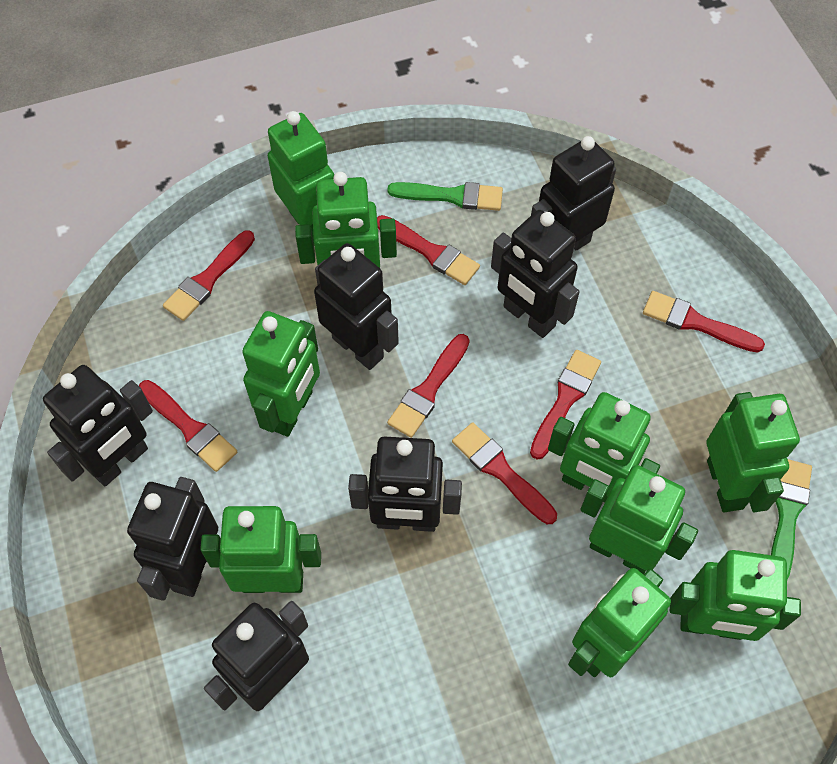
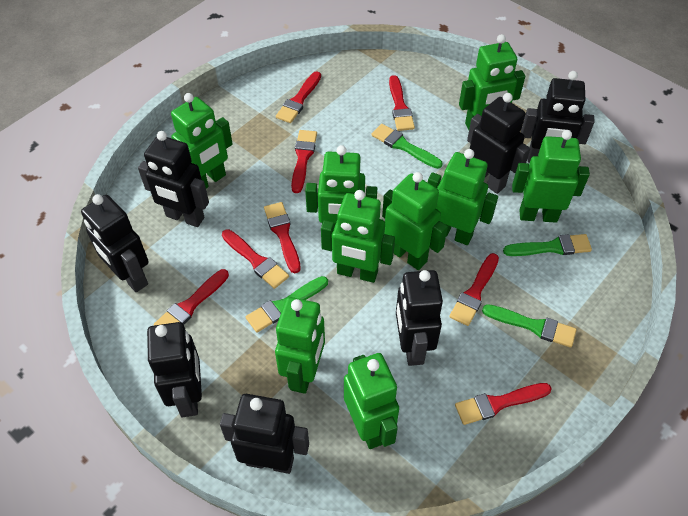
green brush: 2 -> 4
red brush: 7 -> 8

